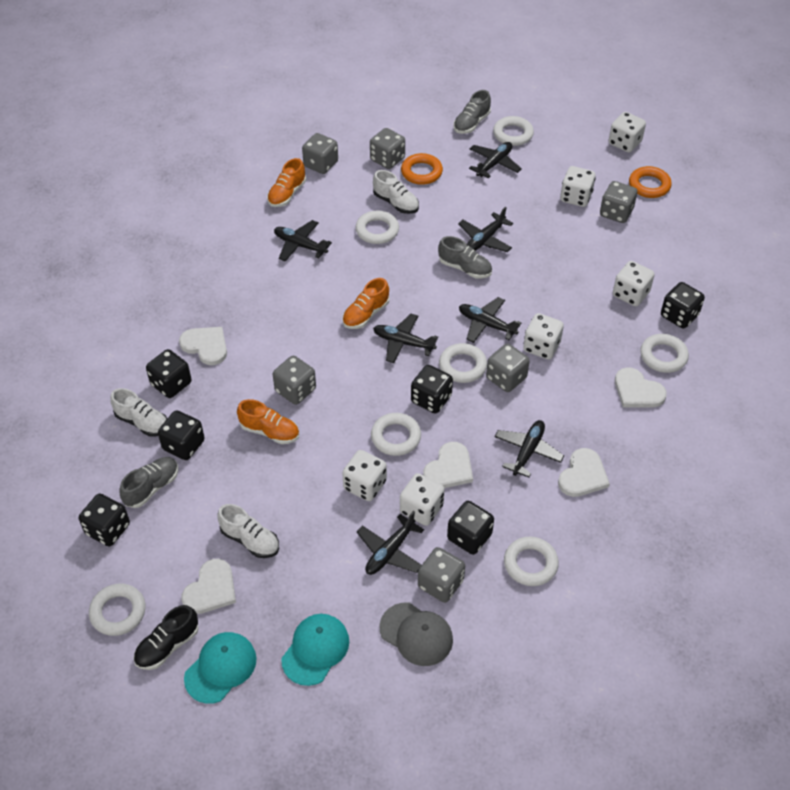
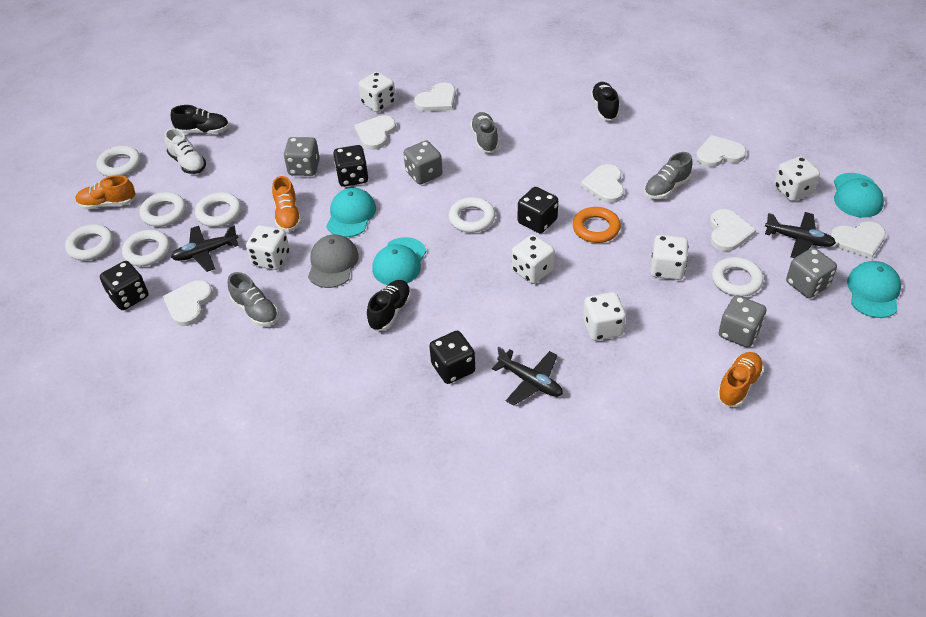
black dice: 6 -> 4
black plane: 7 -> 3
black shoe: 1 -> 3
grey dice: 6 -> 4
orange ring: 2 -> 1
turquoise cap: 2 -> 4
white heart: 5 -> 7
white shoe: 3 -> 1

